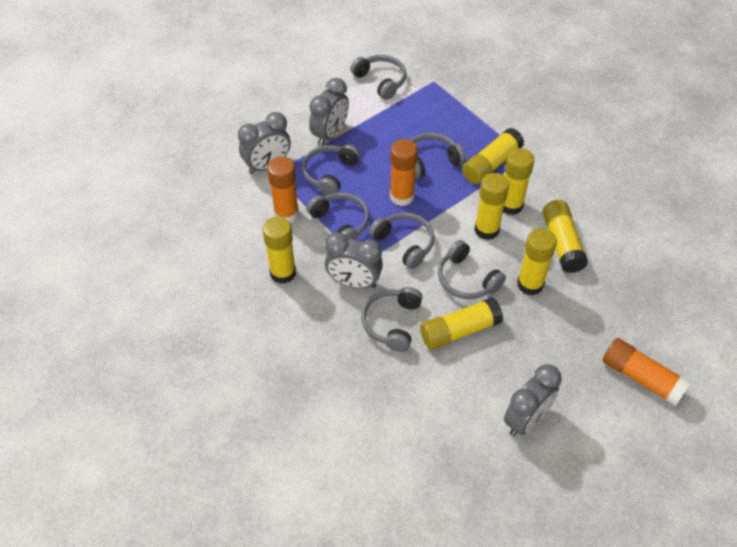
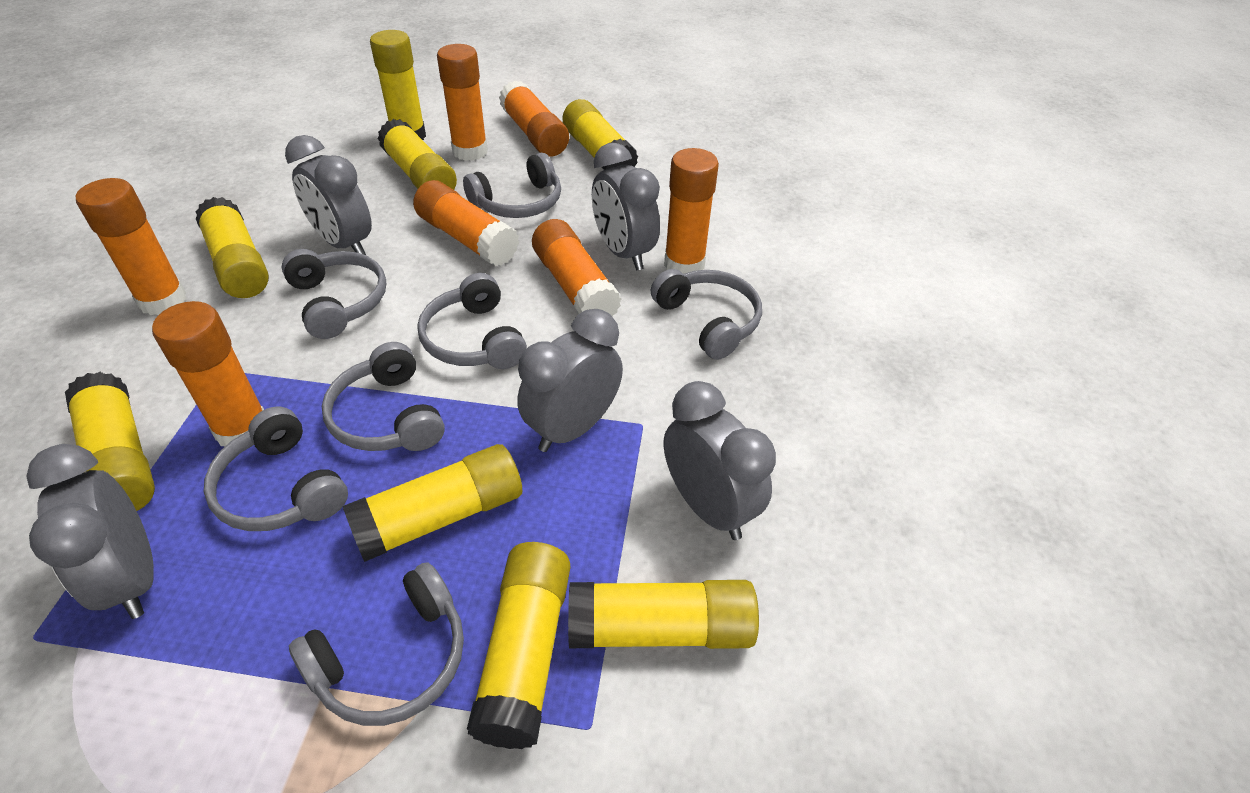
grey clock: 4 -> 5
orange glue stick: 3 -> 7
yellow glue stick: 7 -> 8

